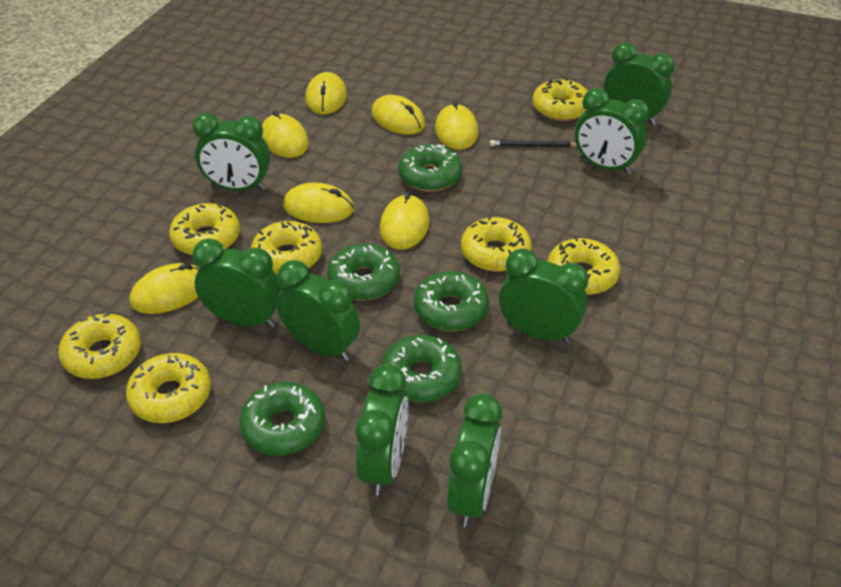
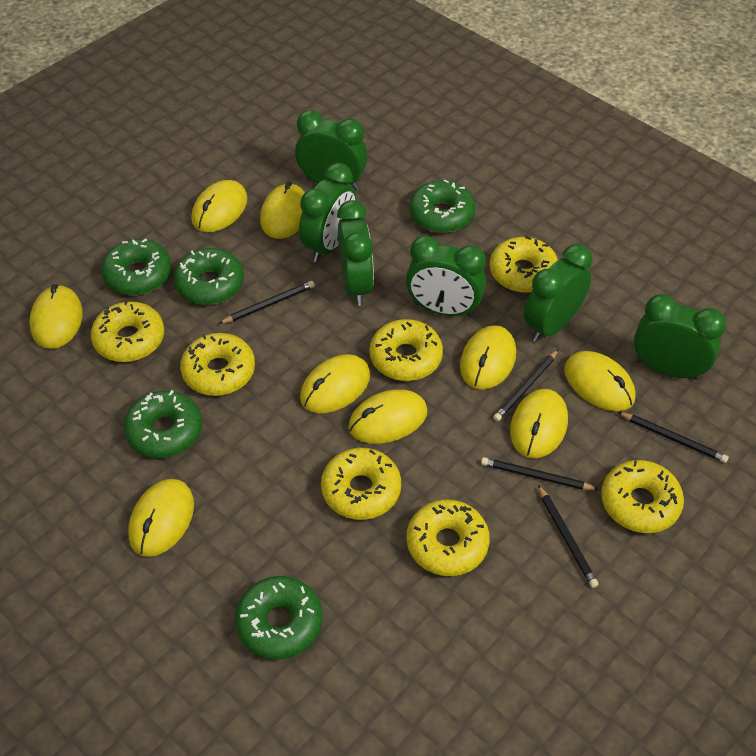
black pencil: 1 -> 5
green clock: 8 -> 6
yellow mouse: 7 -> 9

